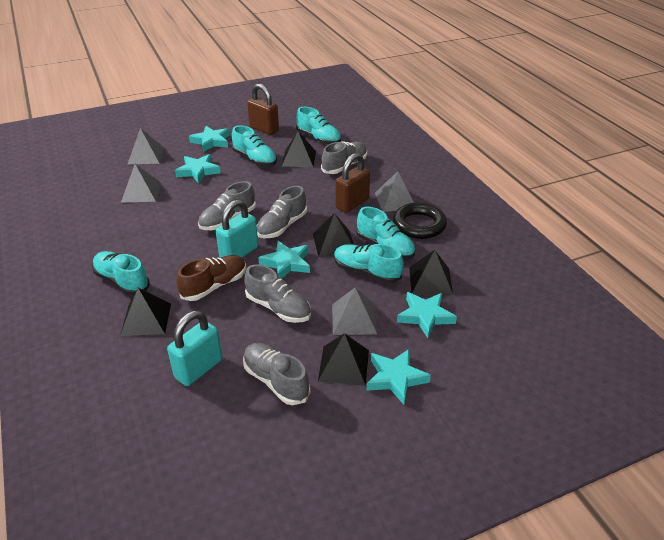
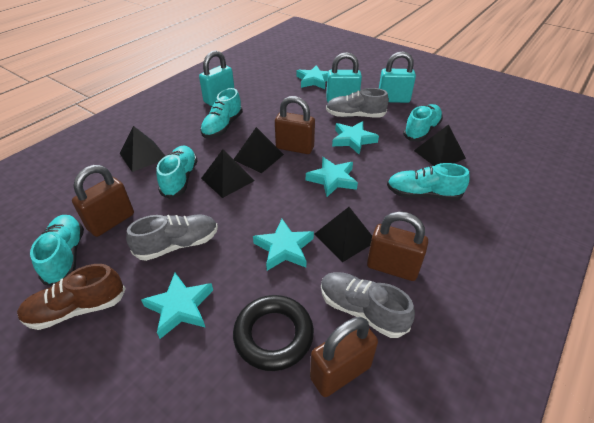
brown padlock: 2 -> 4
grey pyramid: 4 -> 0
grey shoe: 5 -> 3
turquoise padlock: 2 -> 3

